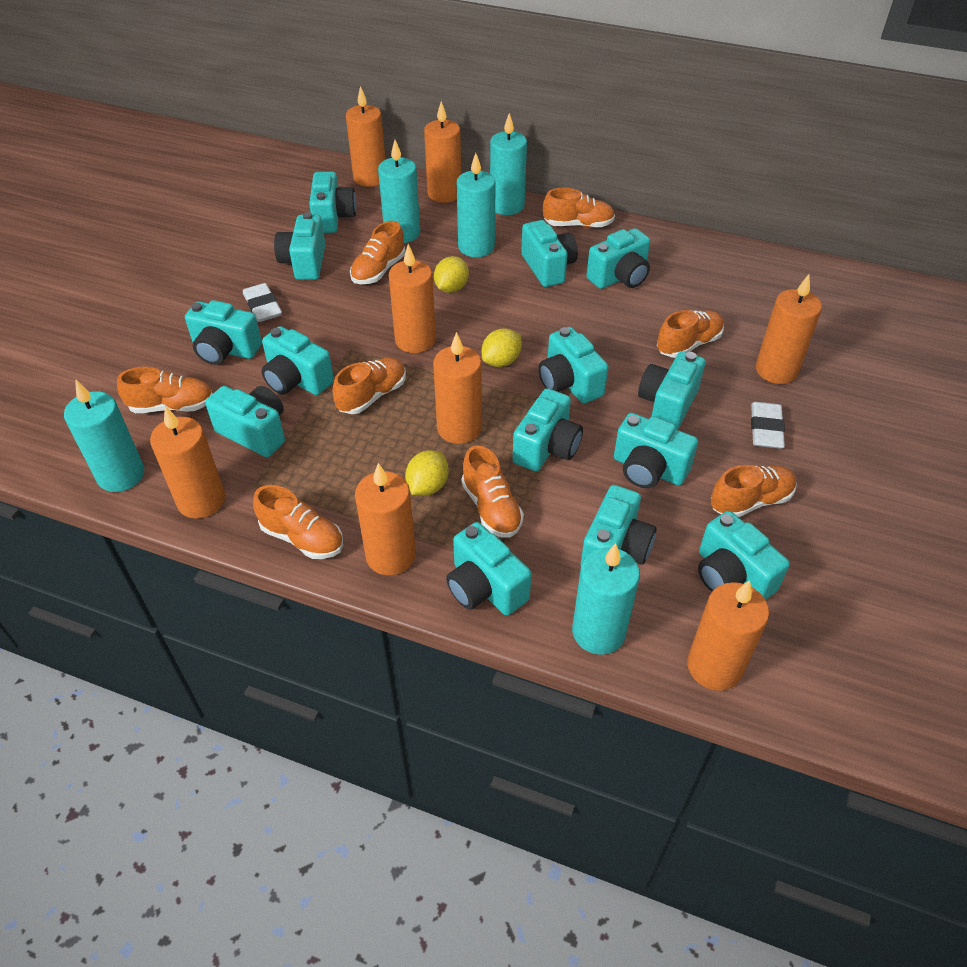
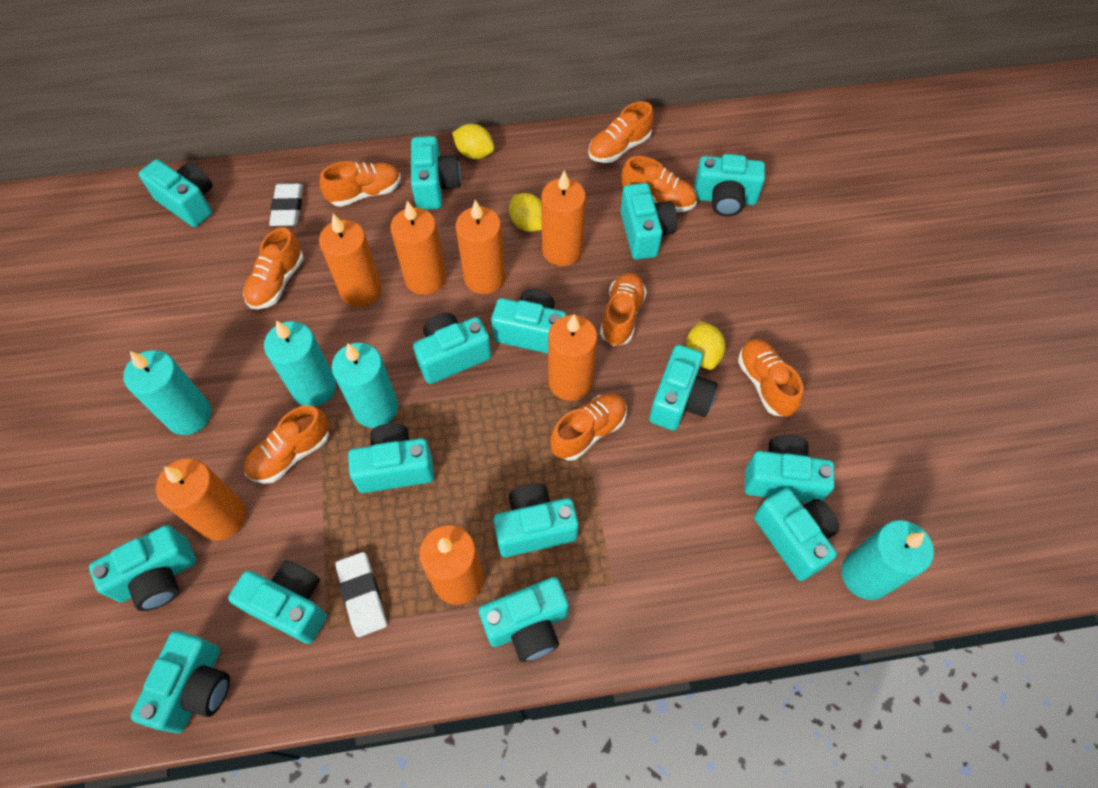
orange candle: 8 -> 7
turquoise camera: 14 -> 15
turquoise candle: 5 -> 4

